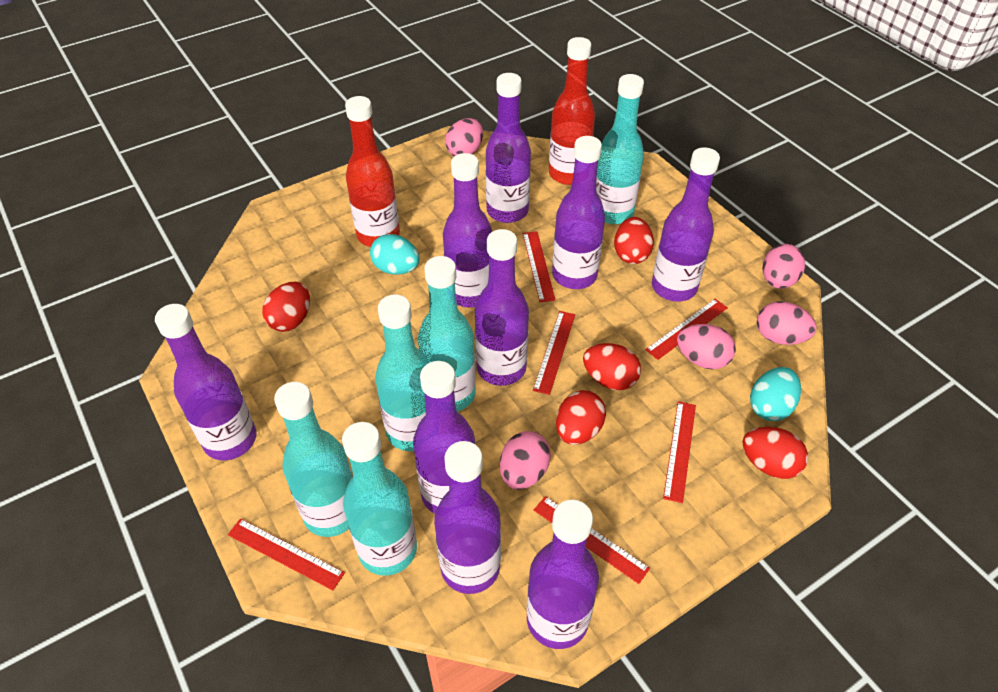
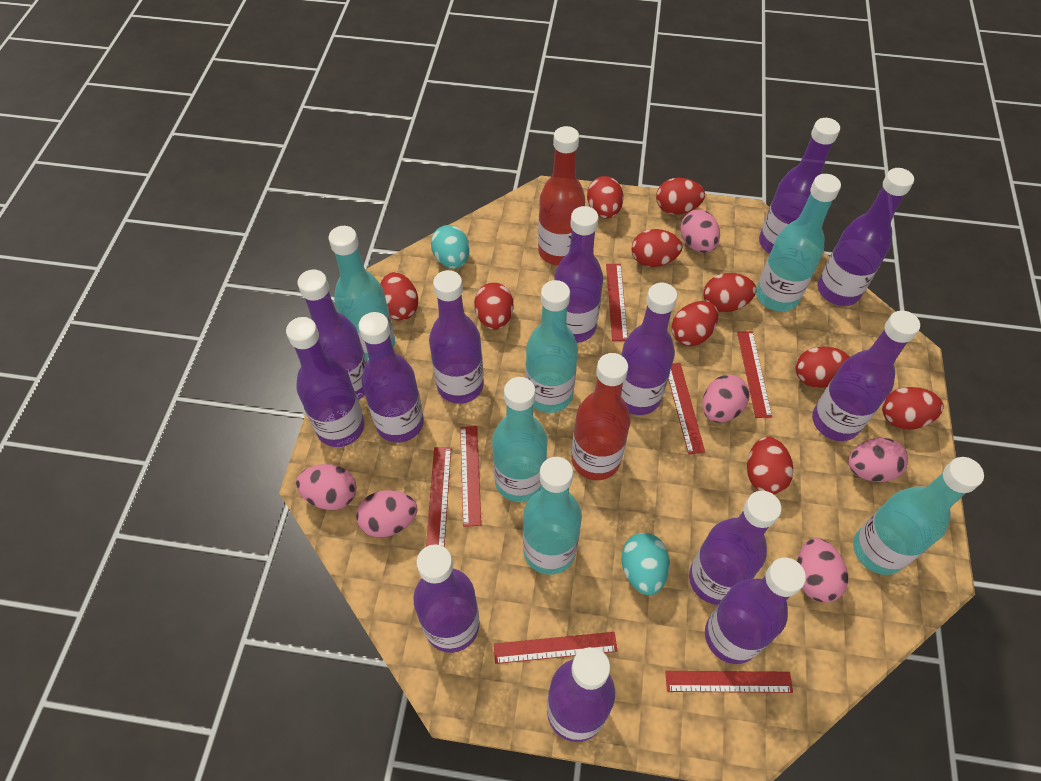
pink egg: 5 -> 6
purple bottle: 9 -> 13
red egg: 5 -> 10
red ruler: 6 -> 7
turquoise bottle: 5 -> 6

